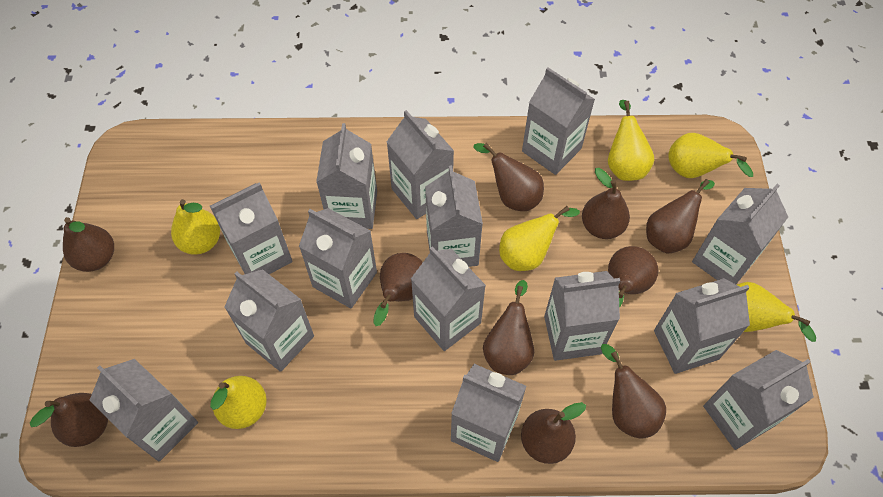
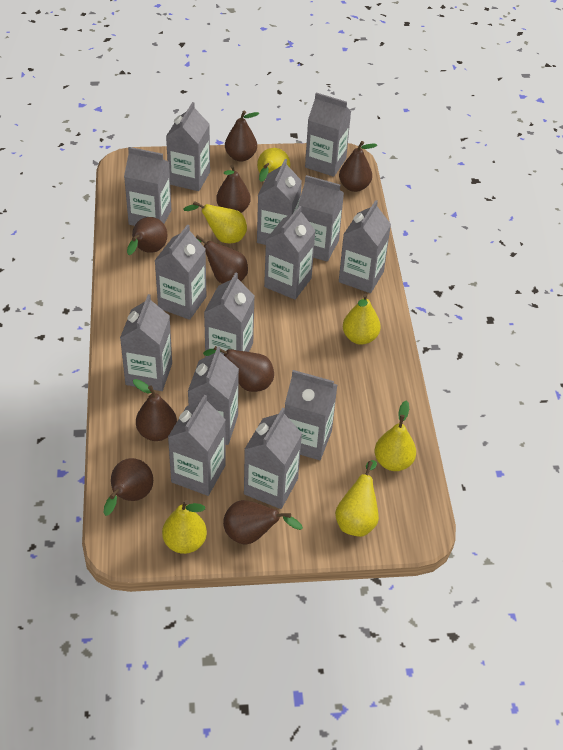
brown pear: 10 -> 9

